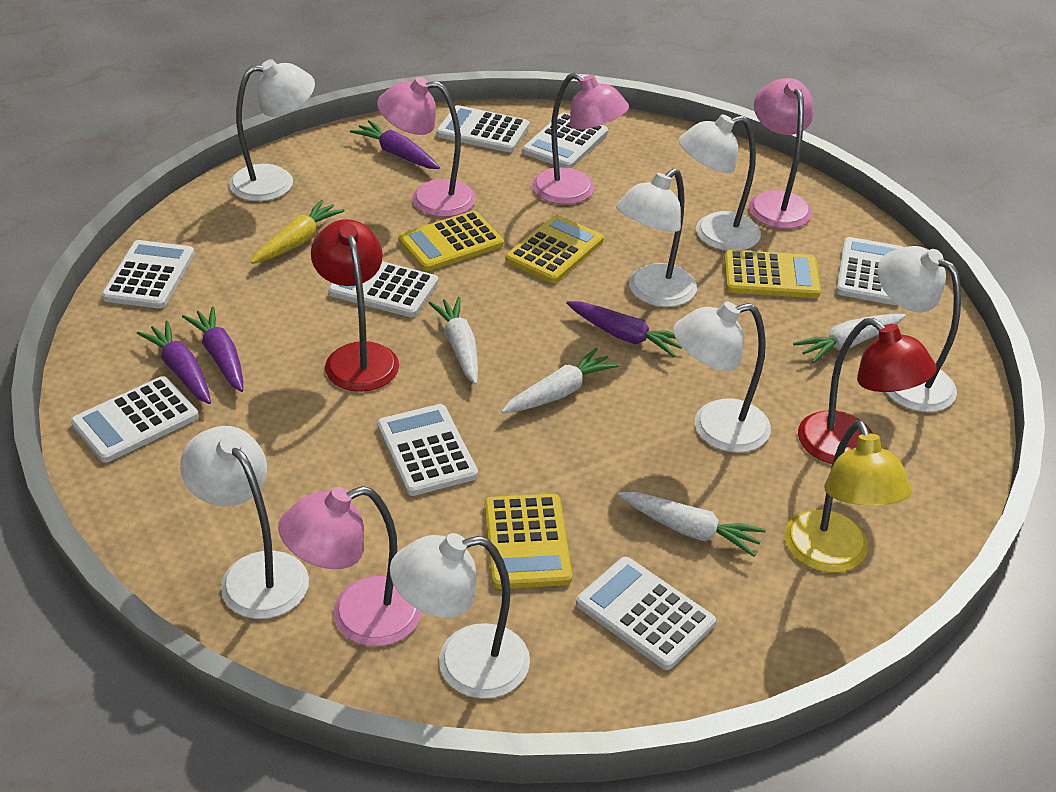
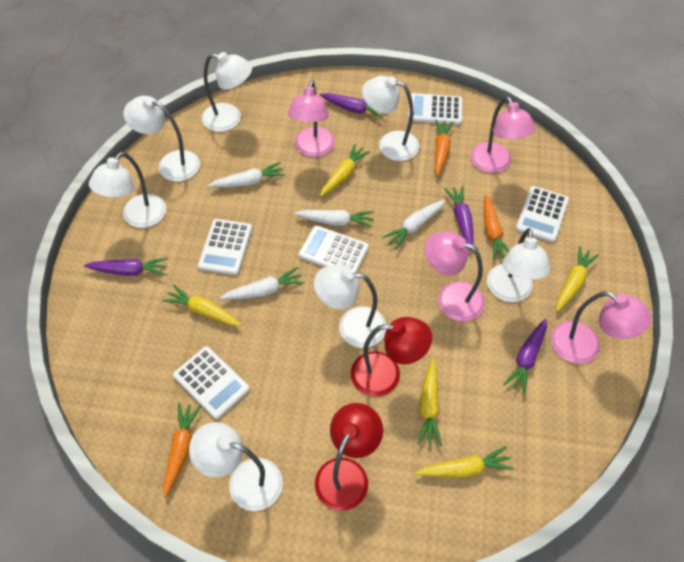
orange carrot: 0 -> 3
white calculator: 8 -> 5
yellow calculator: 4 -> 0
yellow carrot: 1 -> 5
yellow lamp: 1 -> 0

